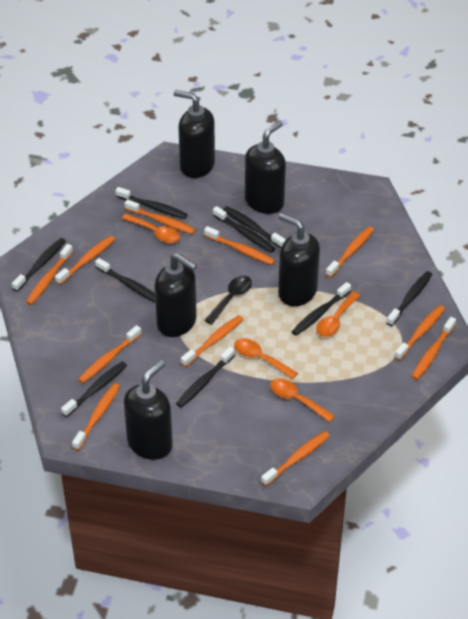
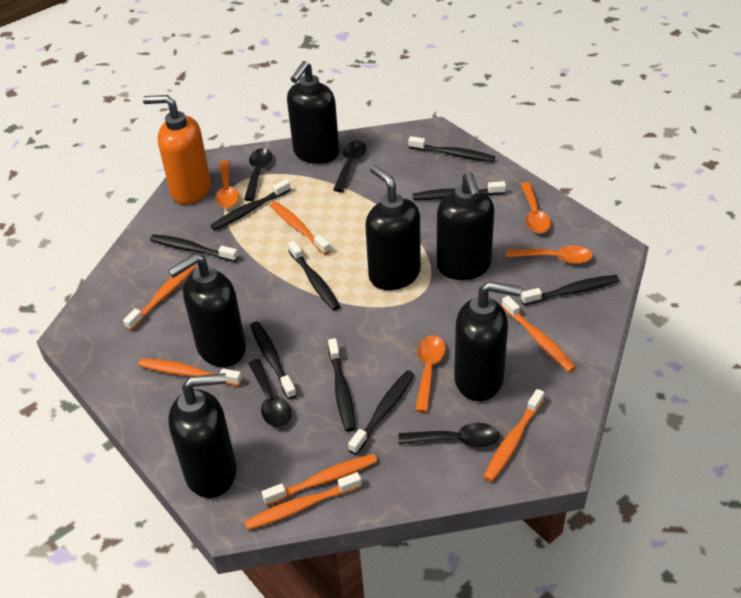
black soap dispenser: 5 -> 6
black spoon: 1 -> 4
orange soap dispenser: 0 -> 1
orange toothbrush: 11 -> 7

